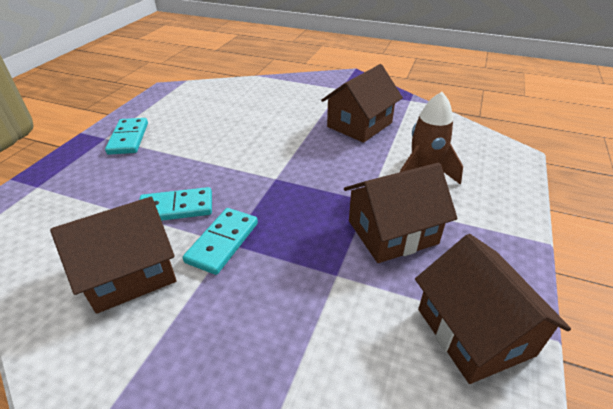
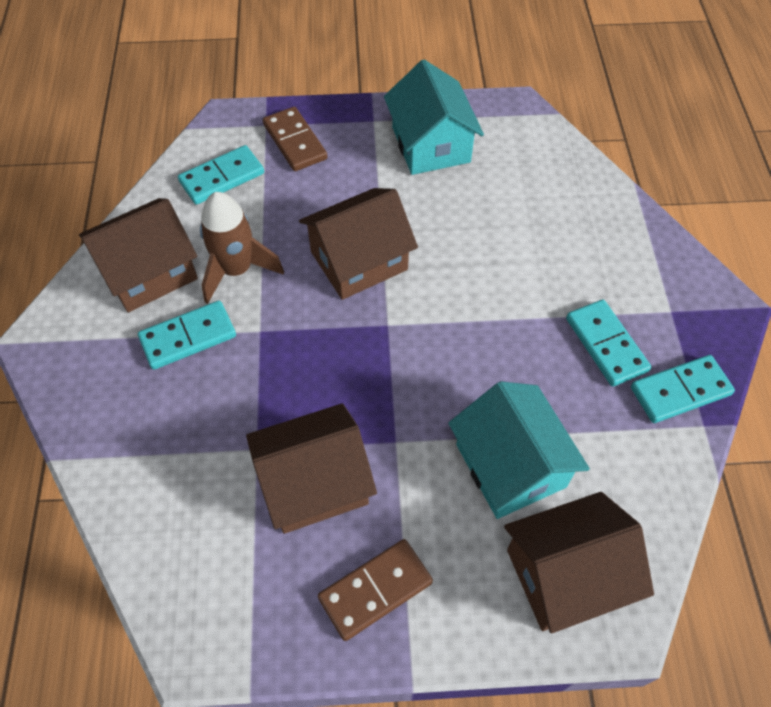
brown domino: 0 -> 2
turquoise domino: 3 -> 4
turquoise house: 0 -> 2

